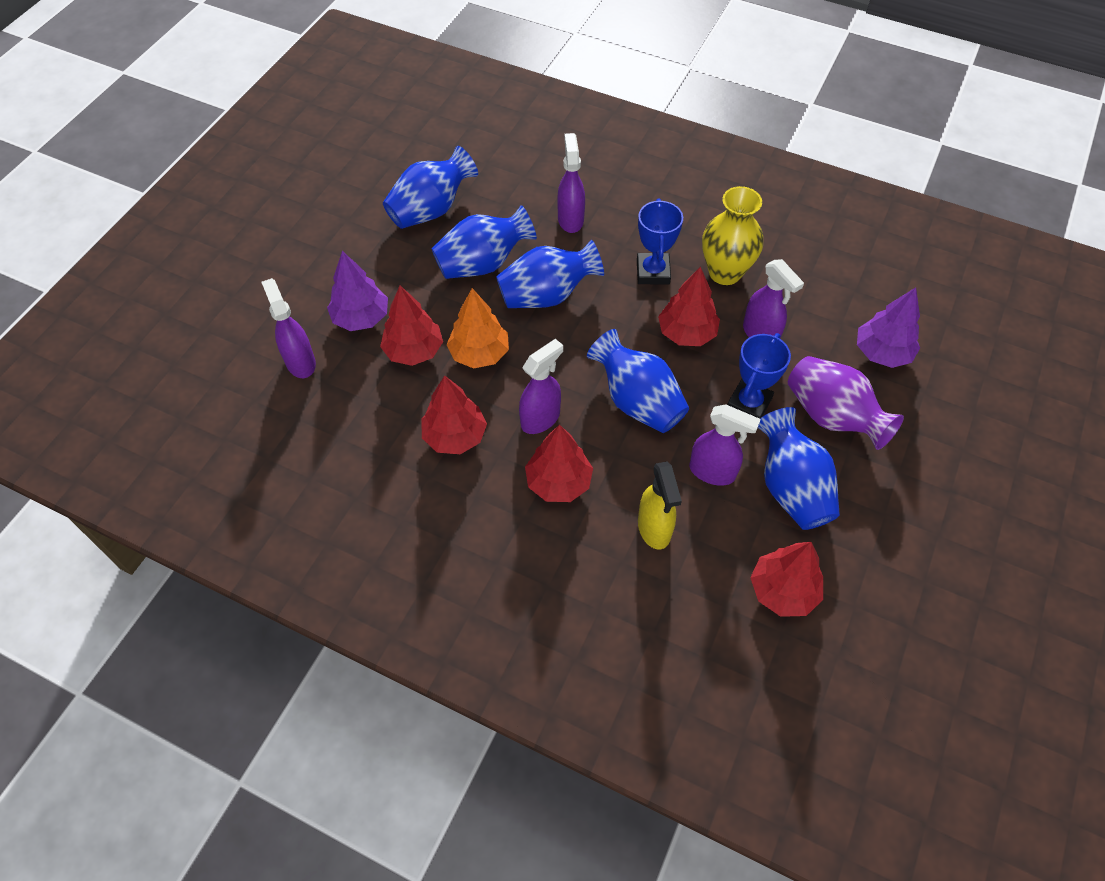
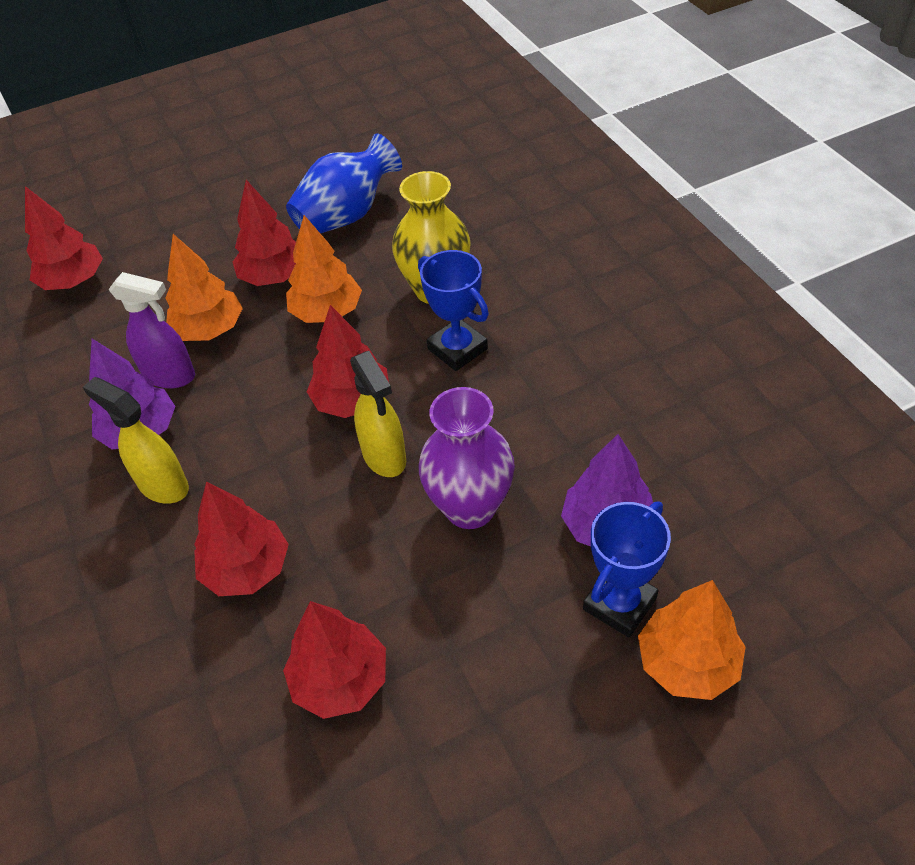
blue vase: 5 -> 1
orange tree: 1 -> 3
purple spray bottle: 5 -> 1
yellow spray bottle: 1 -> 2

